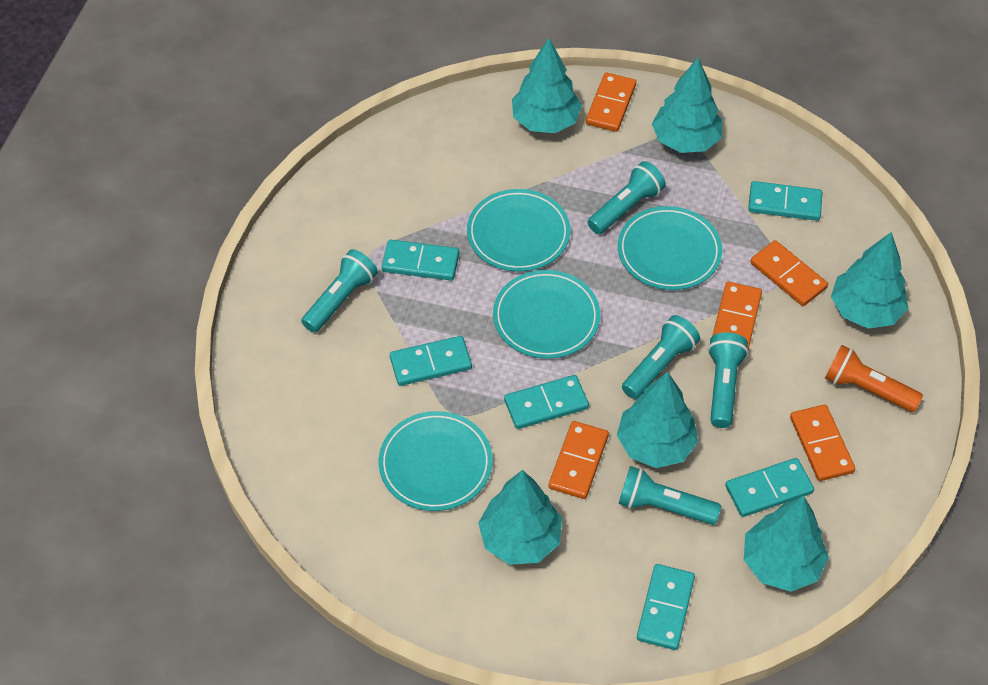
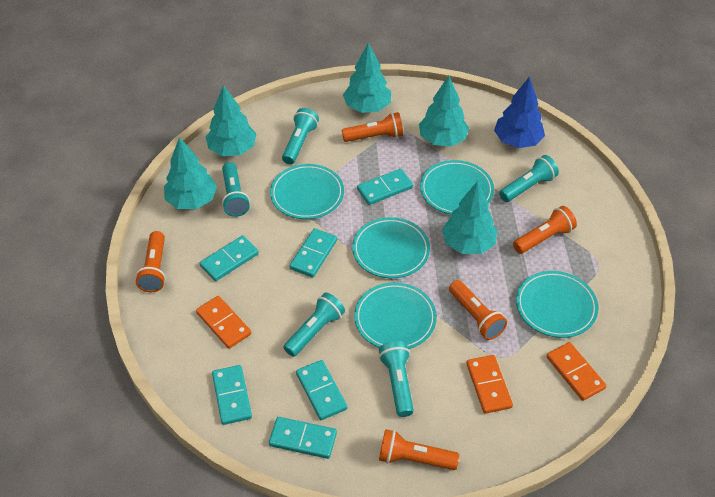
blue tree: 0 -> 1
orange domino: 5 -> 3
orange flashlight: 1 -> 5
turquoise plate: 4 -> 5
turquoise tree: 6 -> 5

